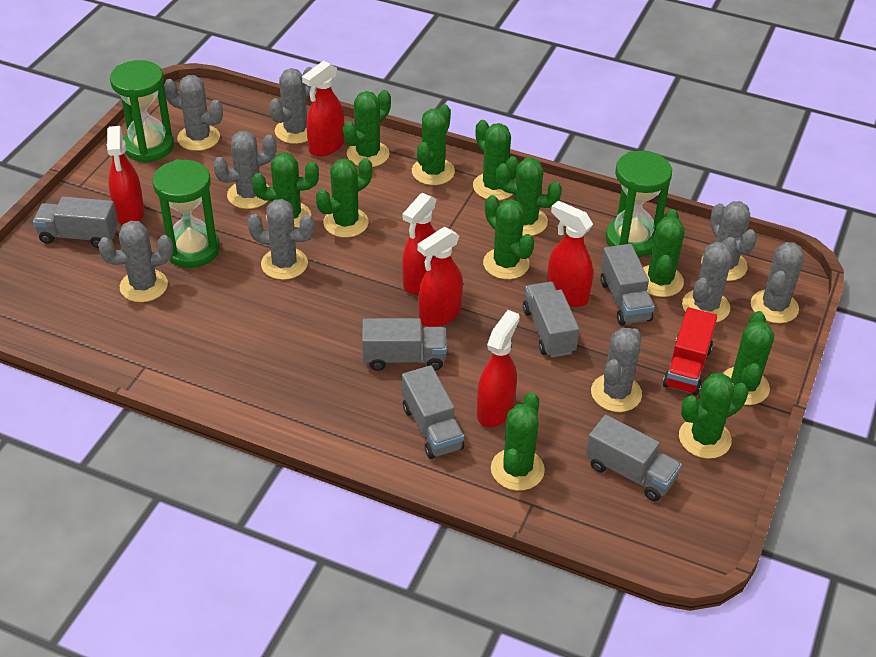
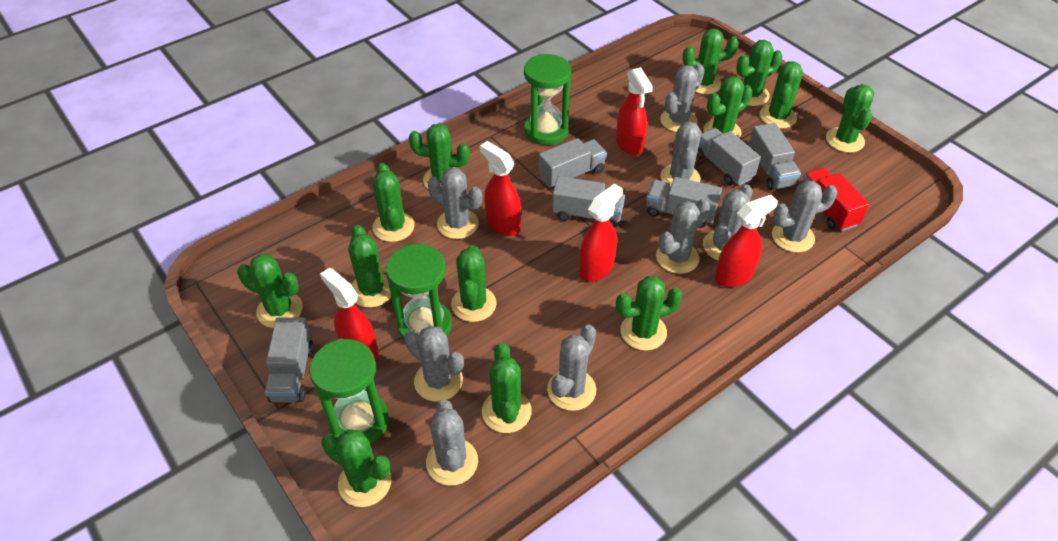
green cactus: 11 -> 13
red spray bottle: 6 -> 5

